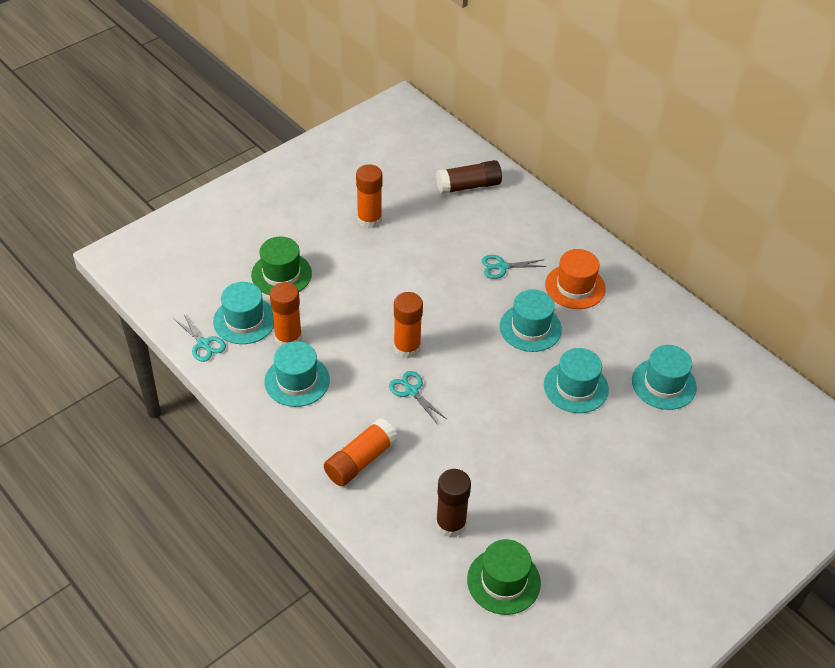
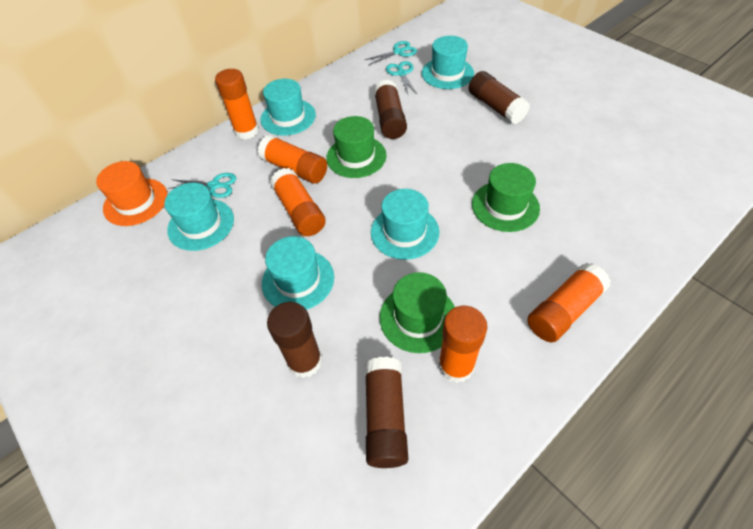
brown glue stick: 2 -> 4
green hat: 2 -> 3
orange glue stick: 4 -> 5

